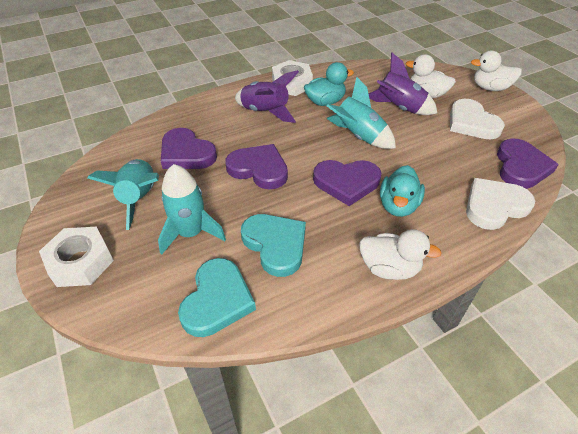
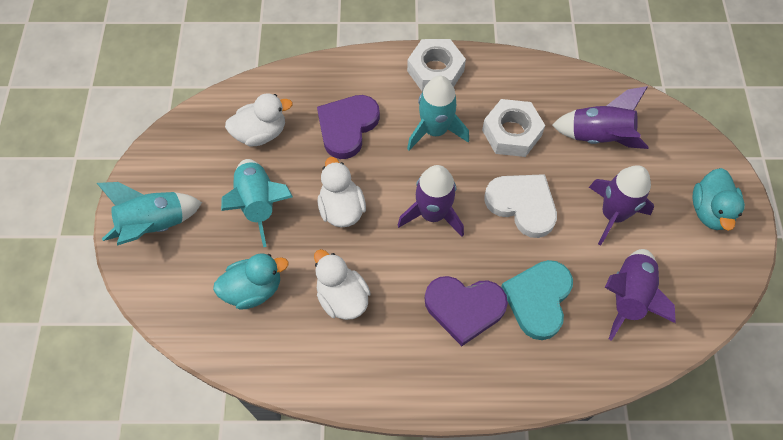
purple heart: 4 -> 2
purple rocket: 2 -> 4
turquoise heart: 2 -> 1
white heart: 2 -> 1

